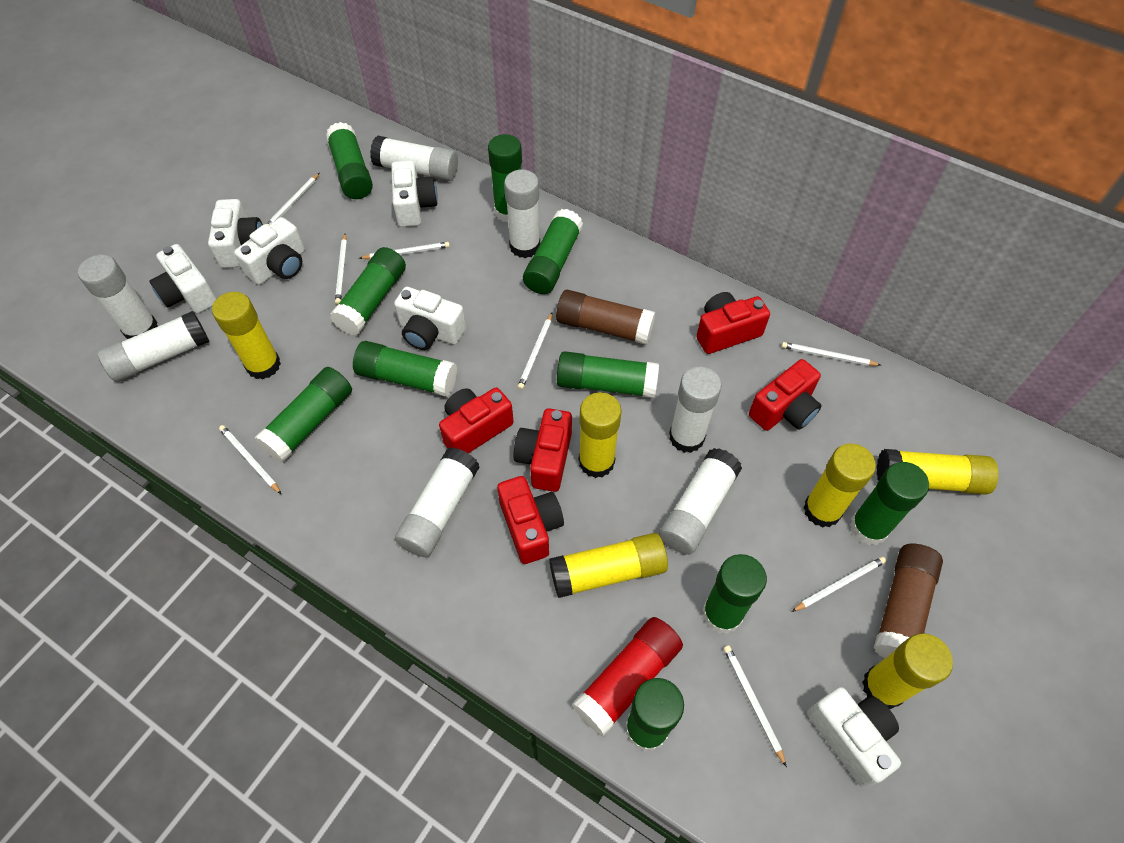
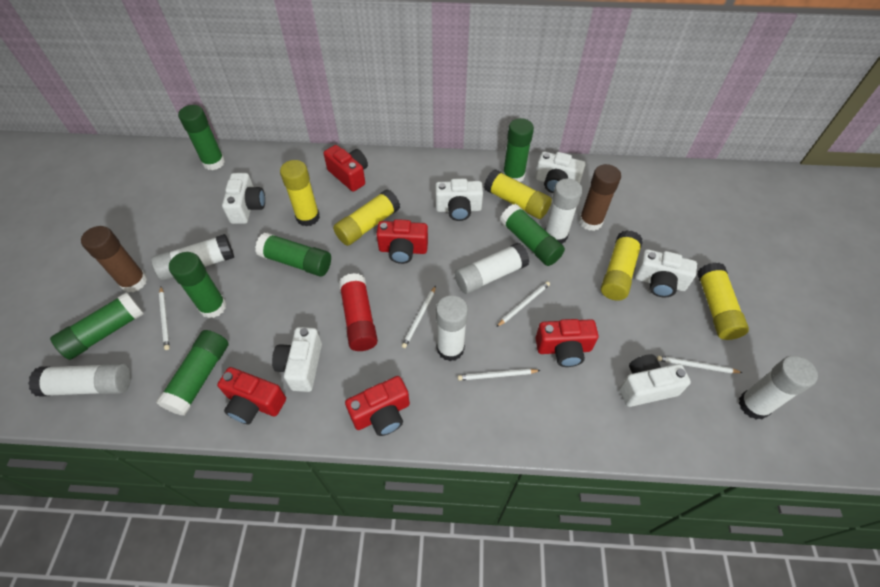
green glue stick: 10 -> 7
white glue stick: 7 -> 6
white pencil: 8 -> 5
yellow glue stick: 6 -> 5

